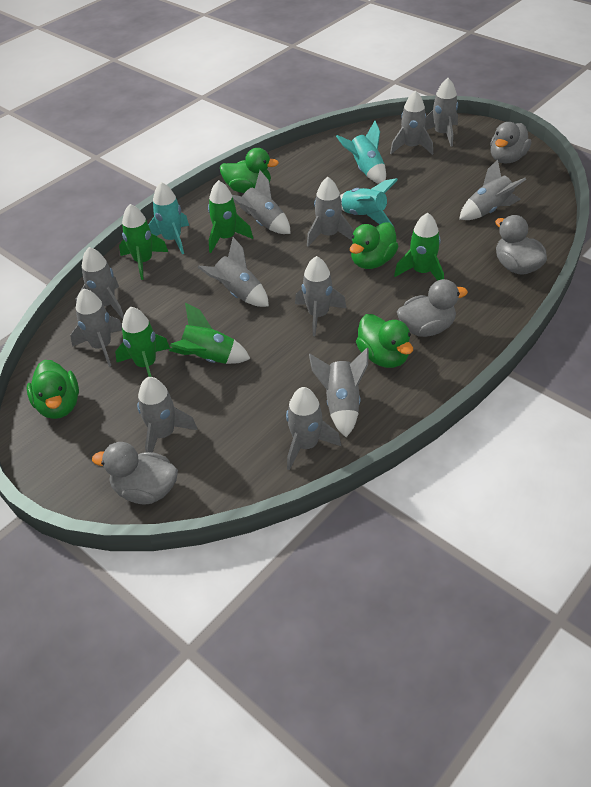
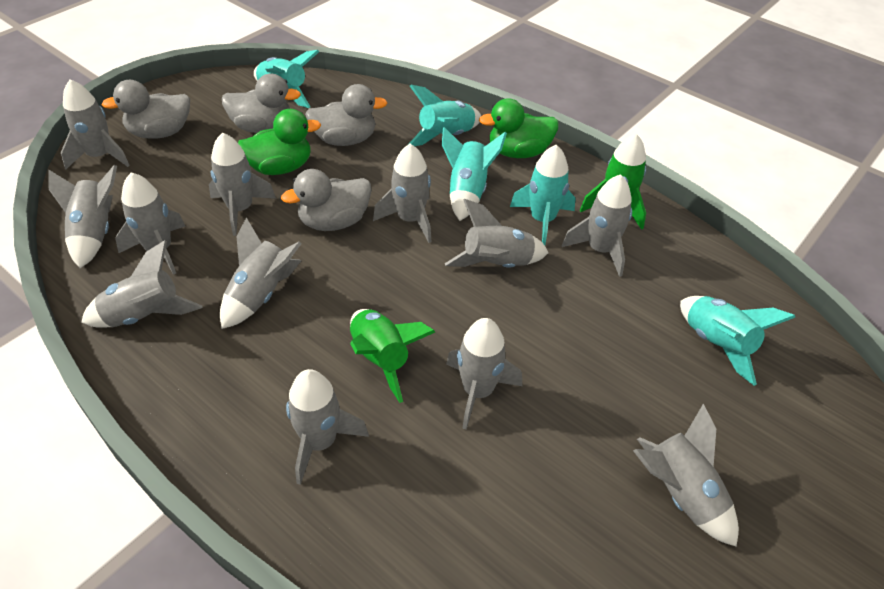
green duck: 4 -> 2
green rocket: 5 -> 2
turquoise rocket: 3 -> 5

